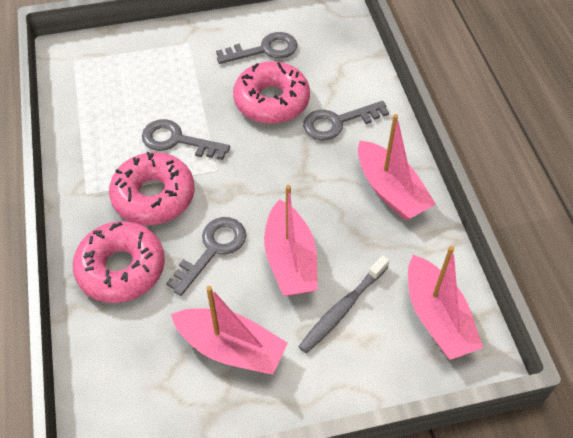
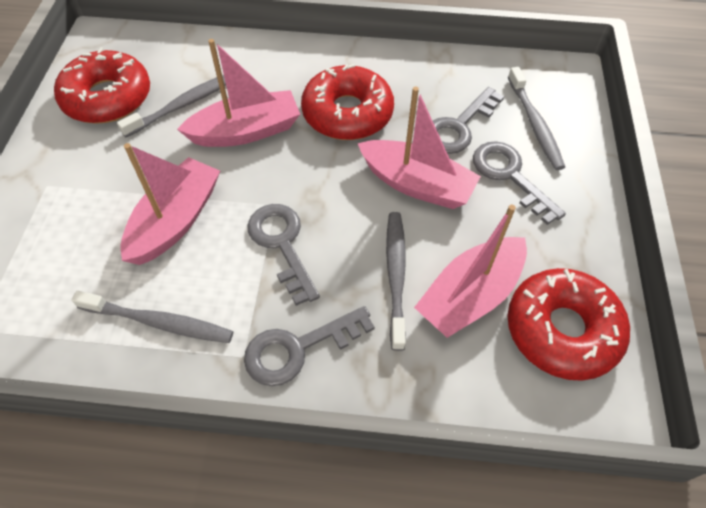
grey toothbrush: 1 -> 4
pink donut: 3 -> 0
red donut: 0 -> 3

